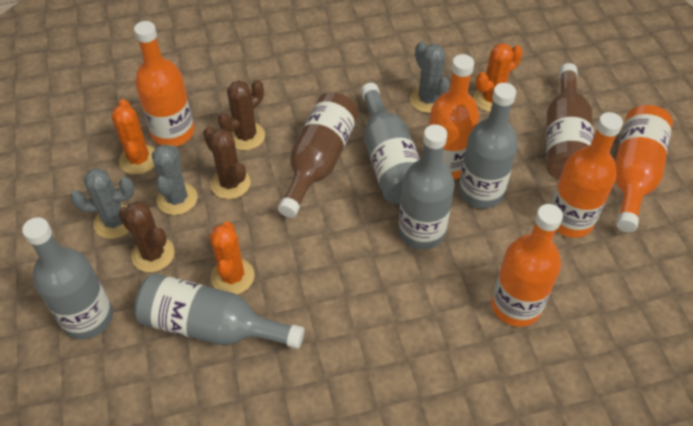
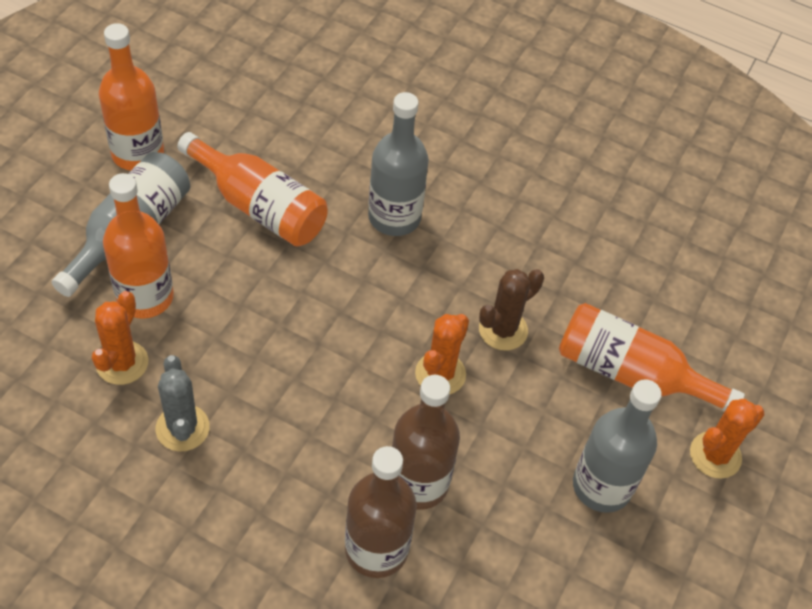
brown cactus: 3 -> 1
grey bottle: 5 -> 3
grey cactus: 3 -> 1
orange bottle: 5 -> 4

